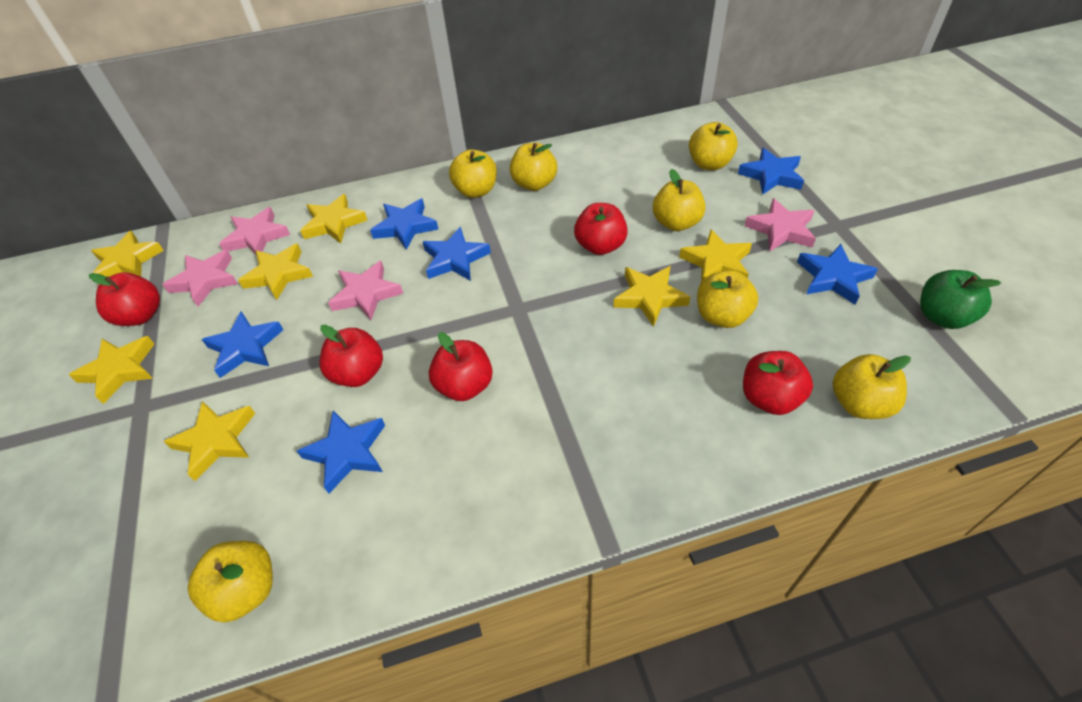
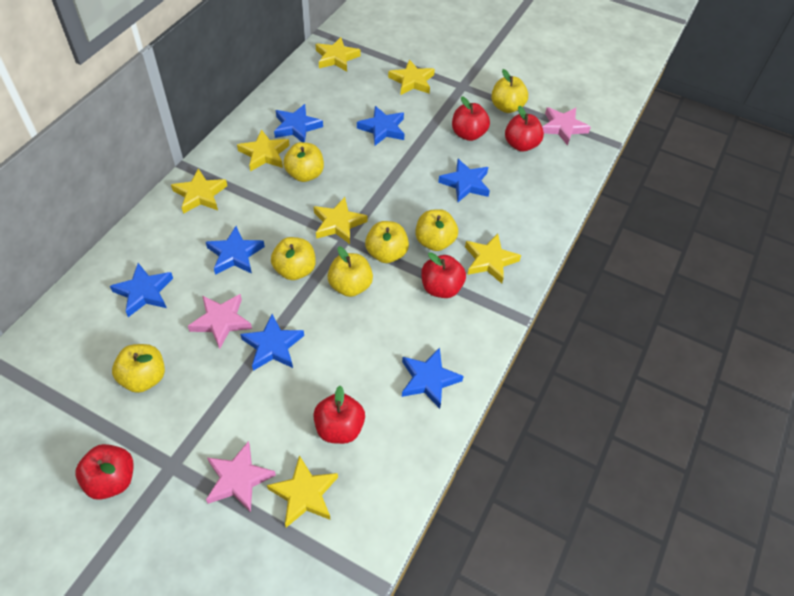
blue star: 6 -> 7
green apple: 1 -> 0
pink star: 4 -> 3

